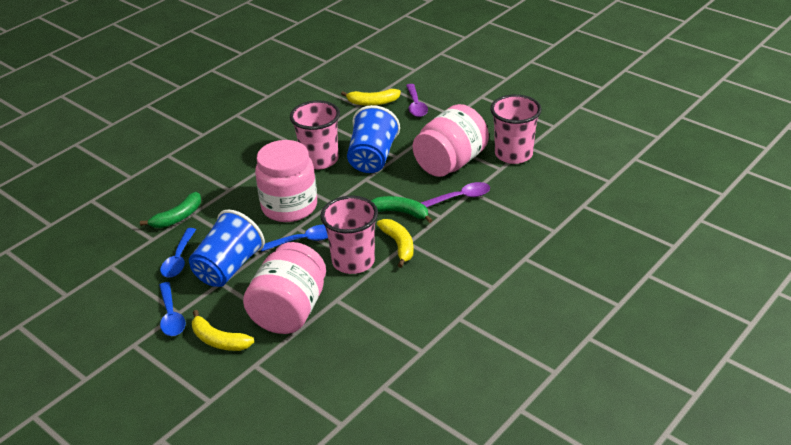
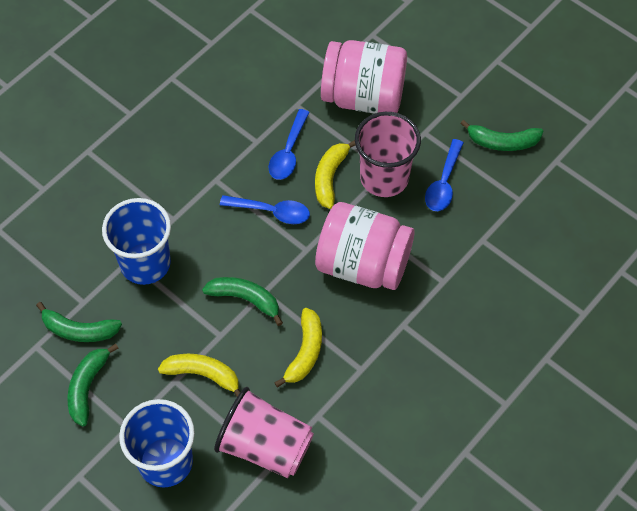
green banana: 2 -> 4
pink cup: 3 -> 2
pink jar: 3 -> 2
purple spoon: 2 -> 0

